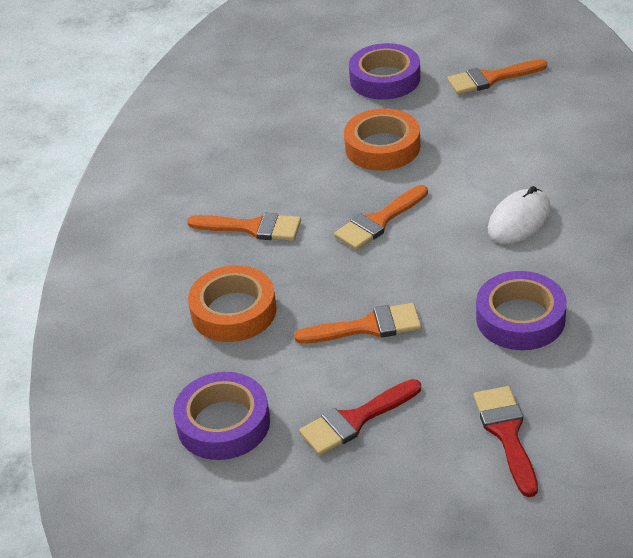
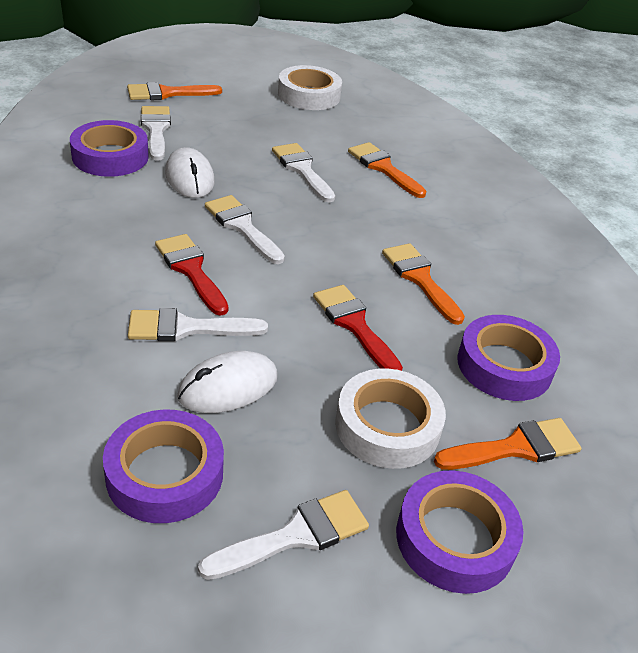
orange tape: 2 -> 0
purple tape: 3 -> 4
white brush: 0 -> 5
white mouse: 1 -> 2
white tape: 0 -> 2

